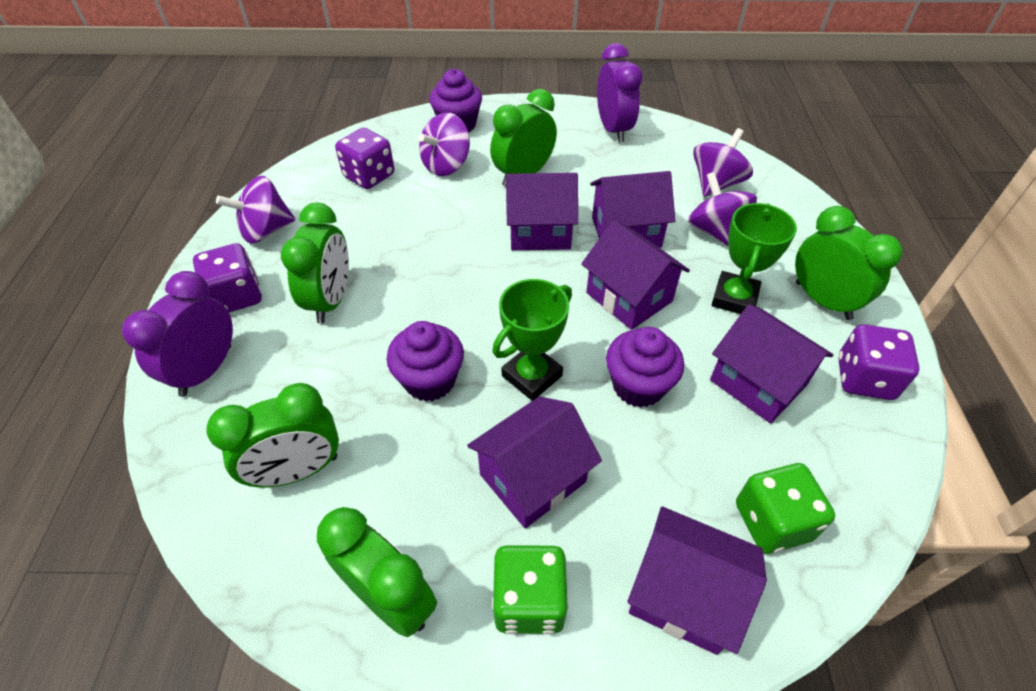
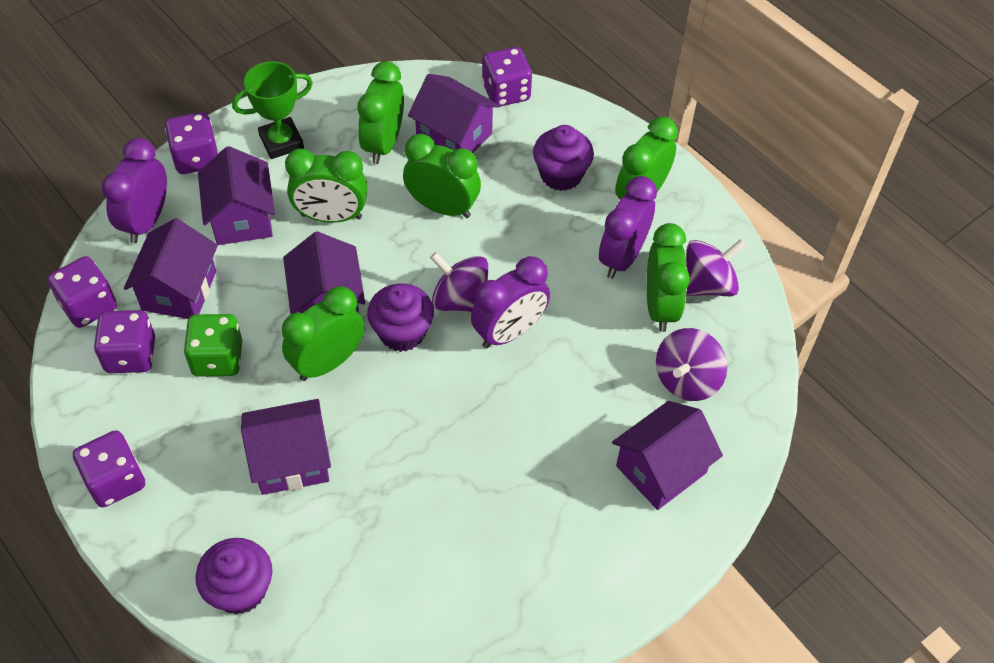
green clock: 5 -> 6
green dice: 2 -> 1
green trophy: 2 -> 1
purple clock: 2 -> 3
purple dice: 3 -> 5
purple spinning top: 4 -> 3

